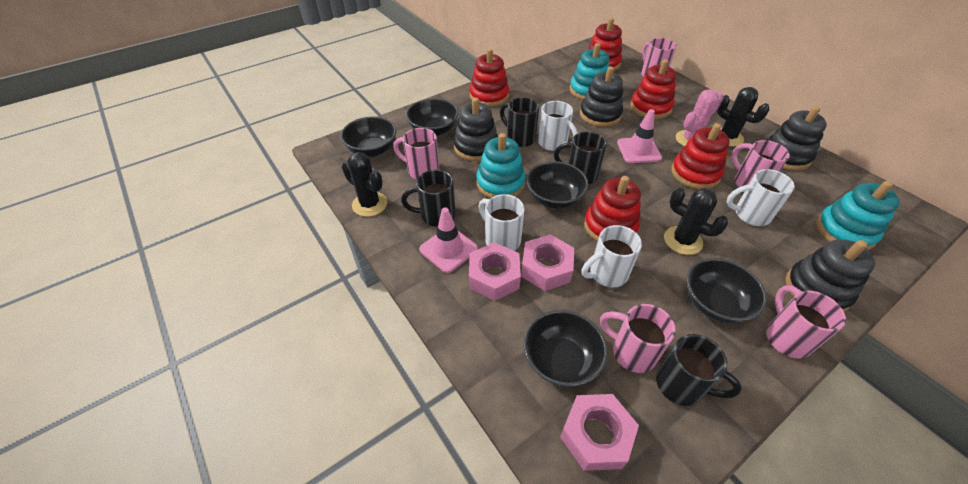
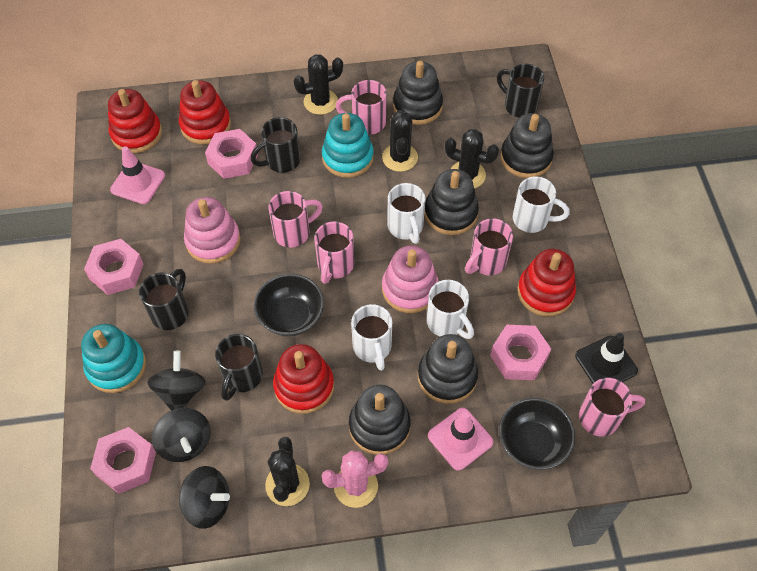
black bowl: 5 -> 2
black cactus: 3 -> 4
black spinning top: 0 -> 3
black stacking toy: 4 -> 5
black traffic cone: 0 -> 1
pink nut: 3 -> 4
pink stacking toy: 0 -> 2
red stacking toy: 5 -> 4
turquoise stacking toy: 3 -> 2

